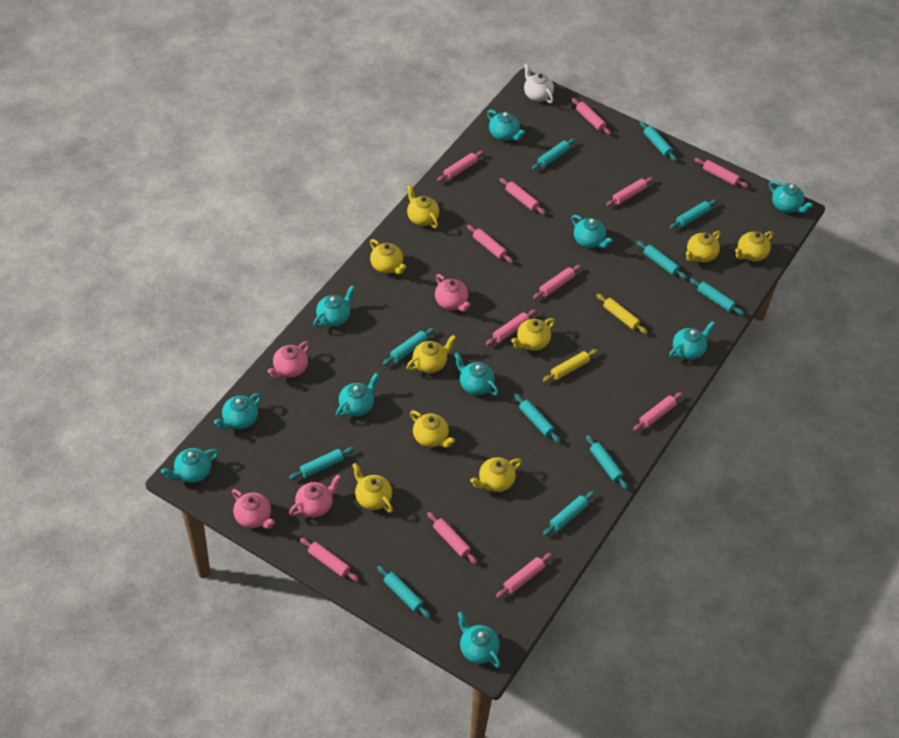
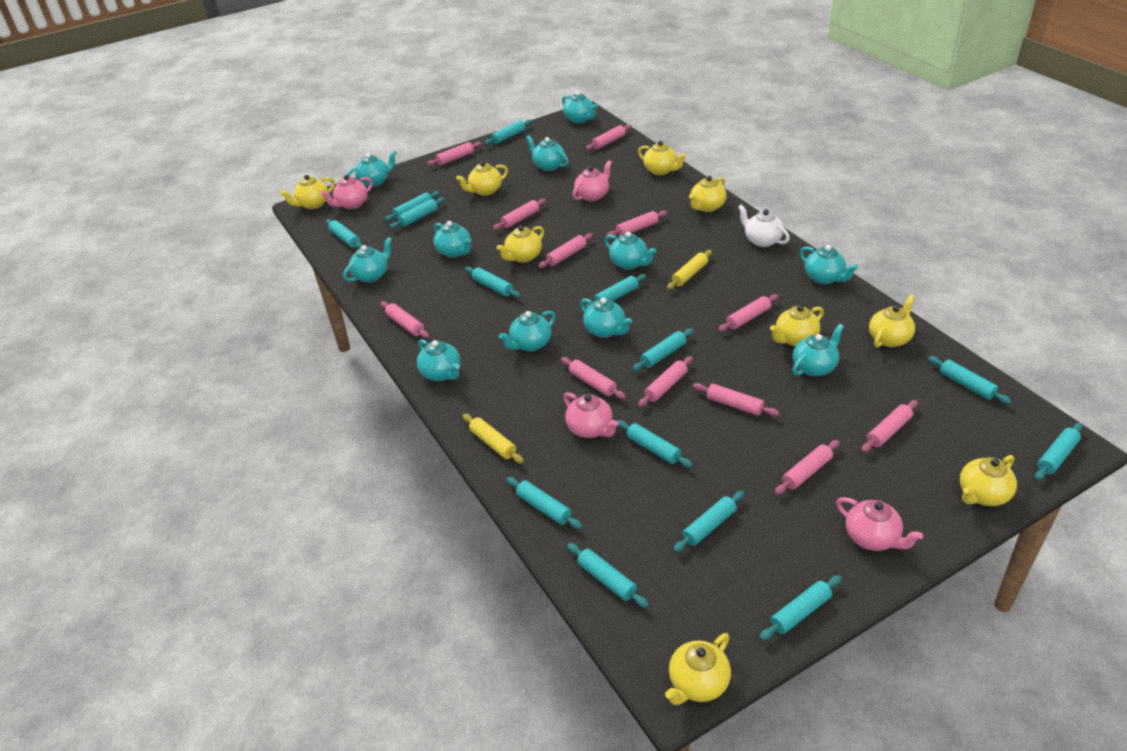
turquoise rolling pin: 11 -> 14
turquoise teapot: 10 -> 11

